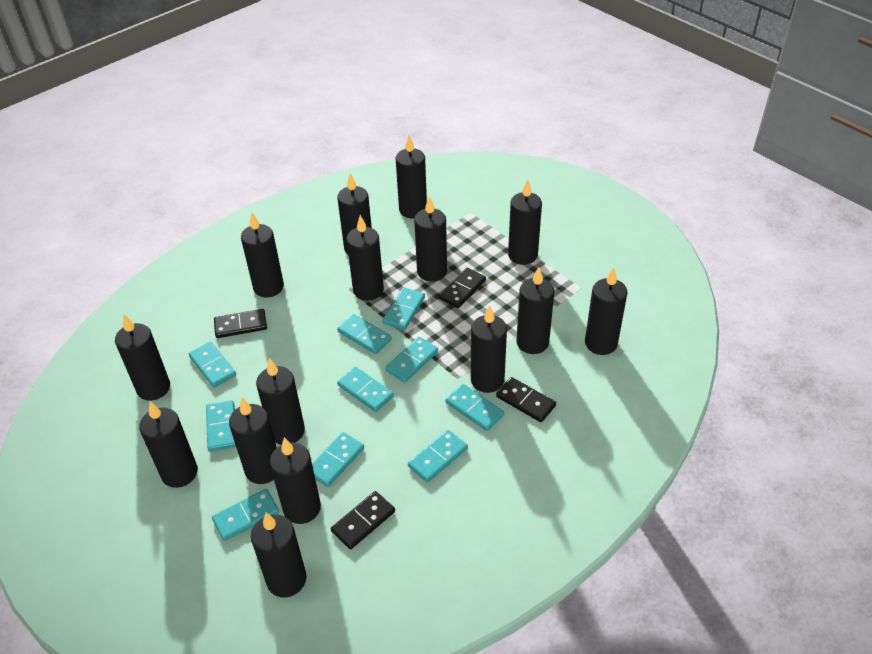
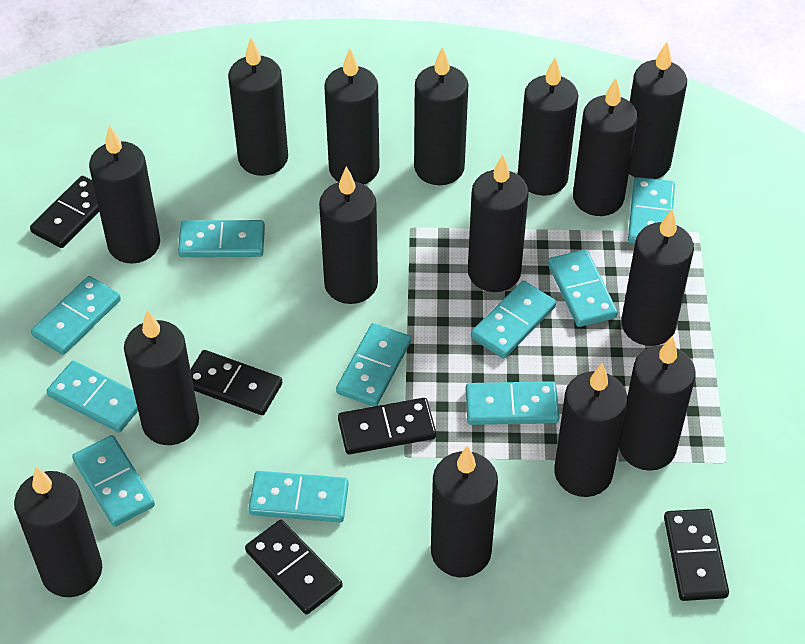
black domino: 4 -> 5

